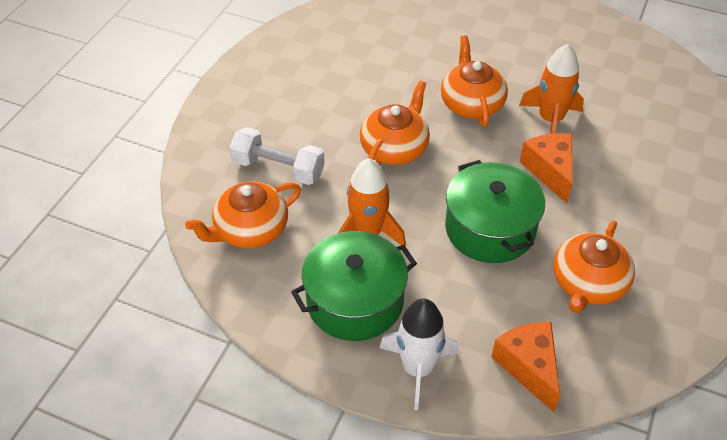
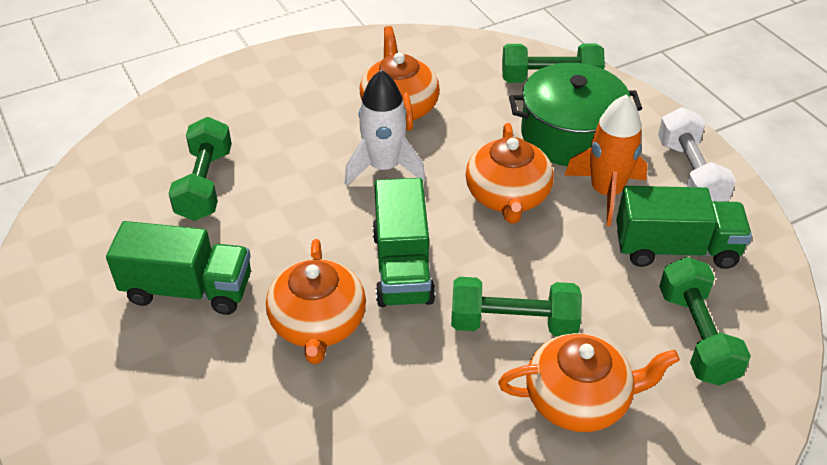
green dumbbell: 0 -> 4
green pot: 2 -> 1
green truck: 0 -> 3
orange cheese: 2 -> 0
orange rocket: 2 -> 1

